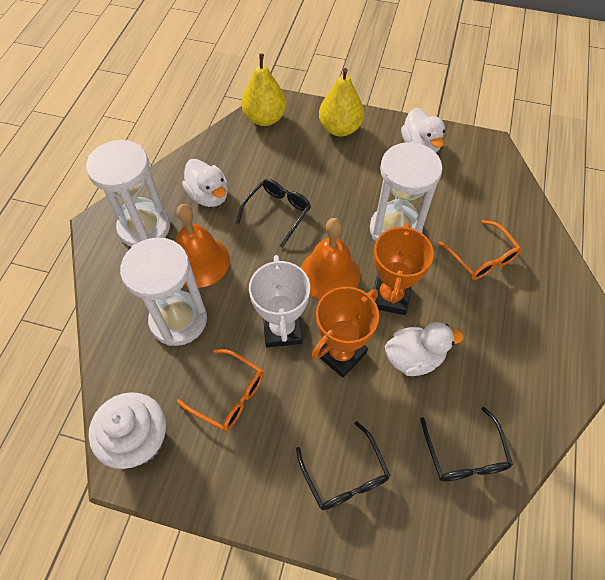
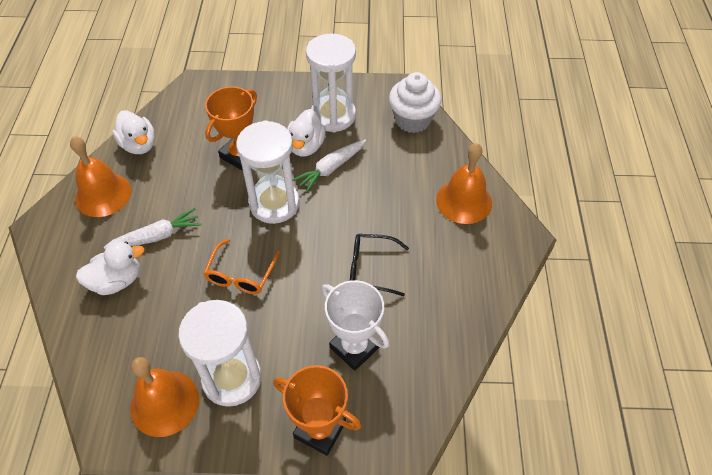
black glasses: 3 -> 1
orange bell: 2 -> 3
orange glasses: 2 -> 1
white carrot: 0 -> 2
yellow pear: 2 -> 0

